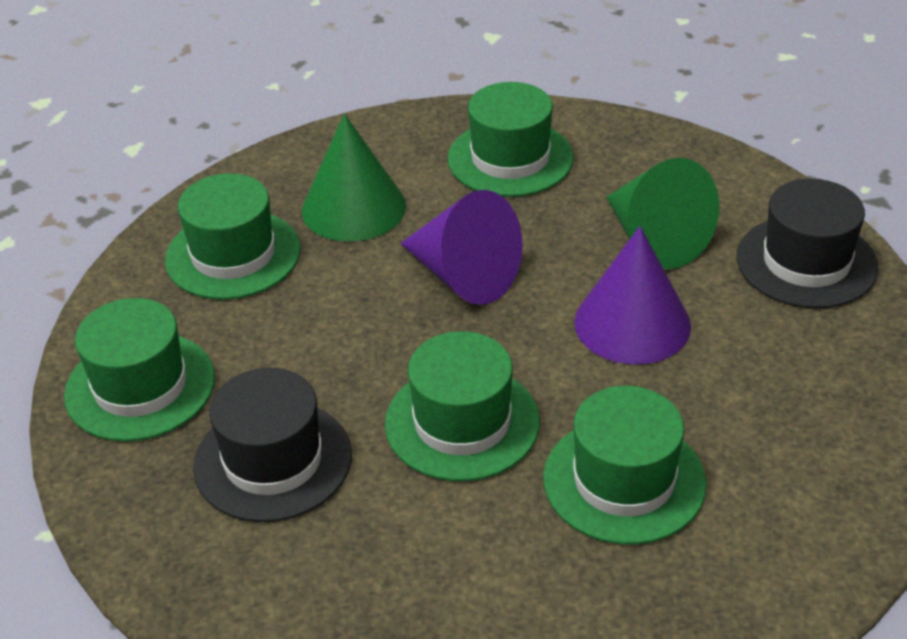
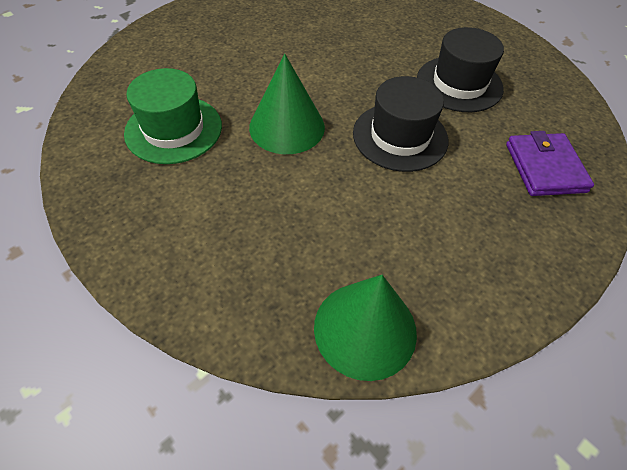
green hat: 5 -> 1
purple cone: 2 -> 0
purple wallet: 0 -> 1

